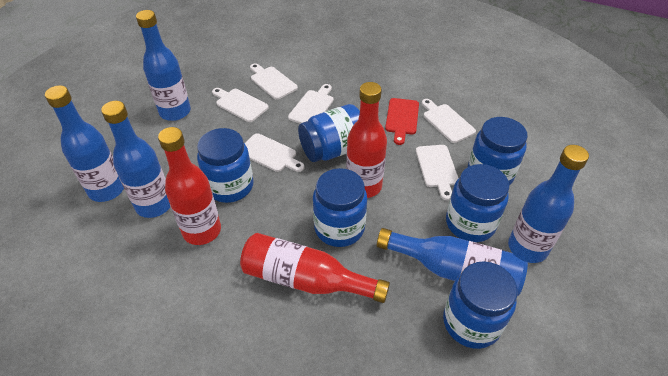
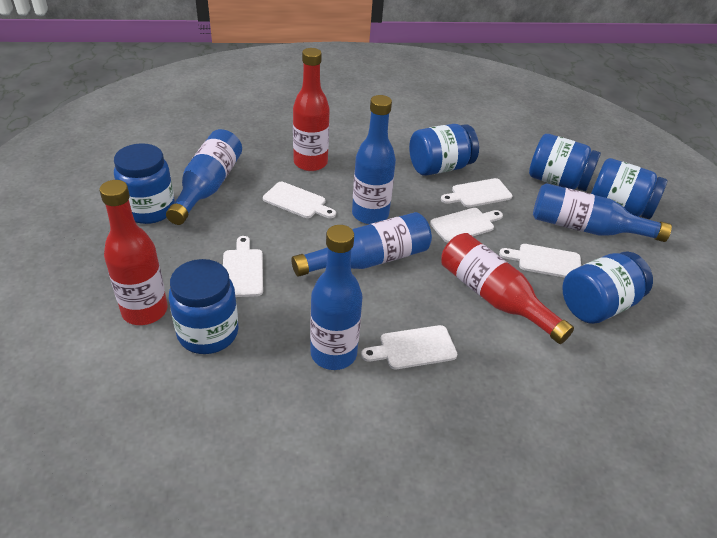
red cutting board: 1 -> 0

